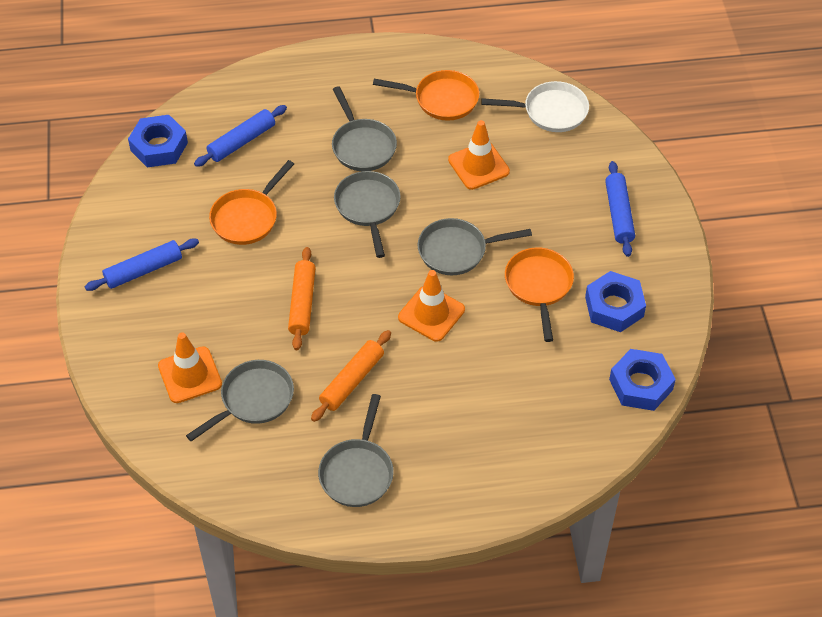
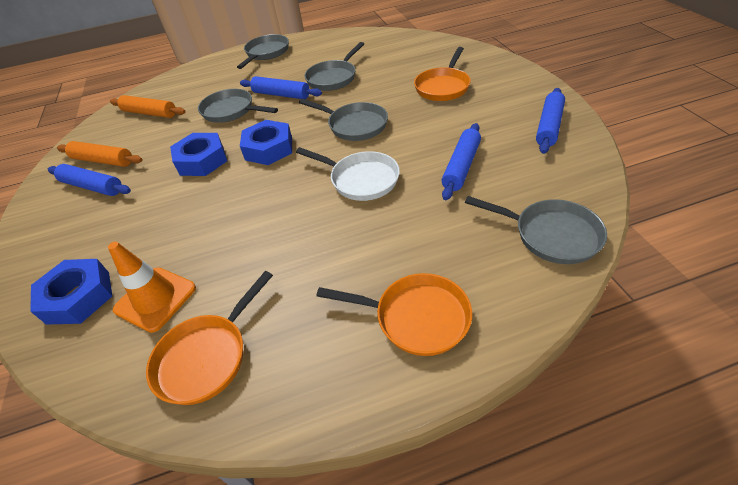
blue rolling pin: 3 -> 4
orange traffic cone: 3 -> 1

